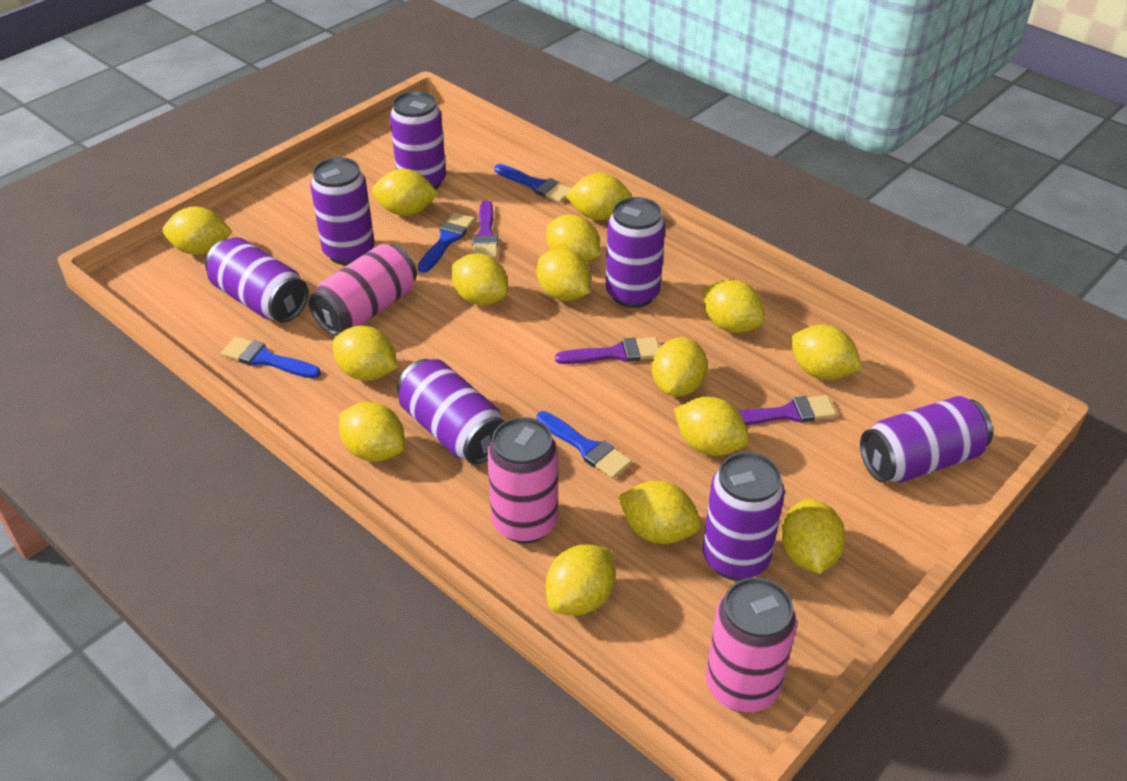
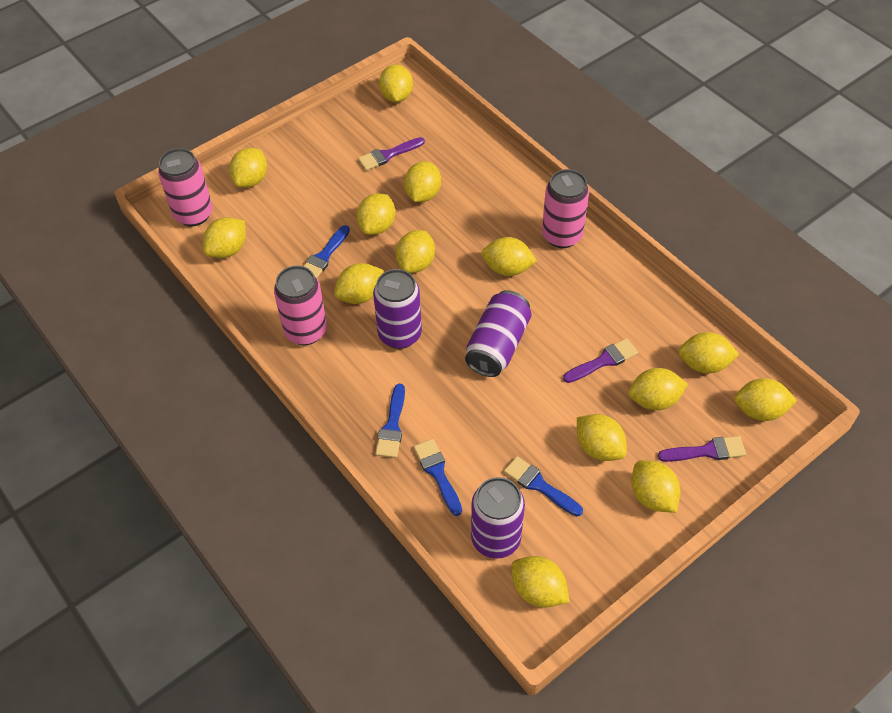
purple can: 7 -> 3
yellow lemon: 15 -> 14

